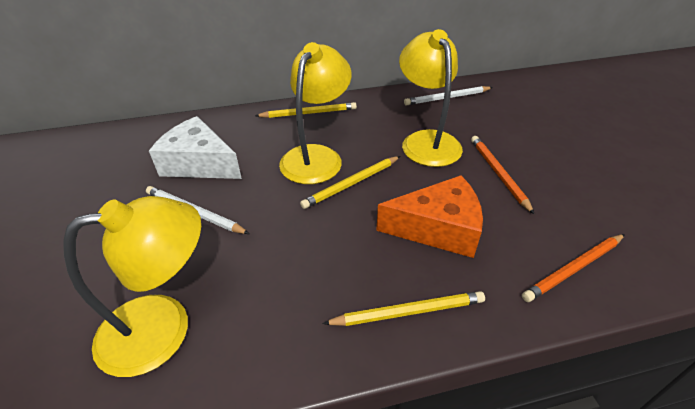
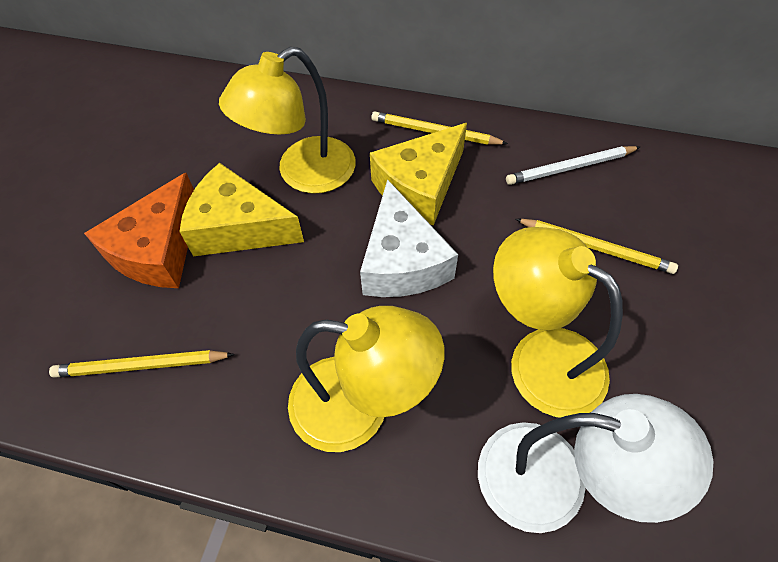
orange pencil: 2 -> 0
white lamp: 0 -> 1
white pencil: 2 -> 1
yellow cheese: 0 -> 2

